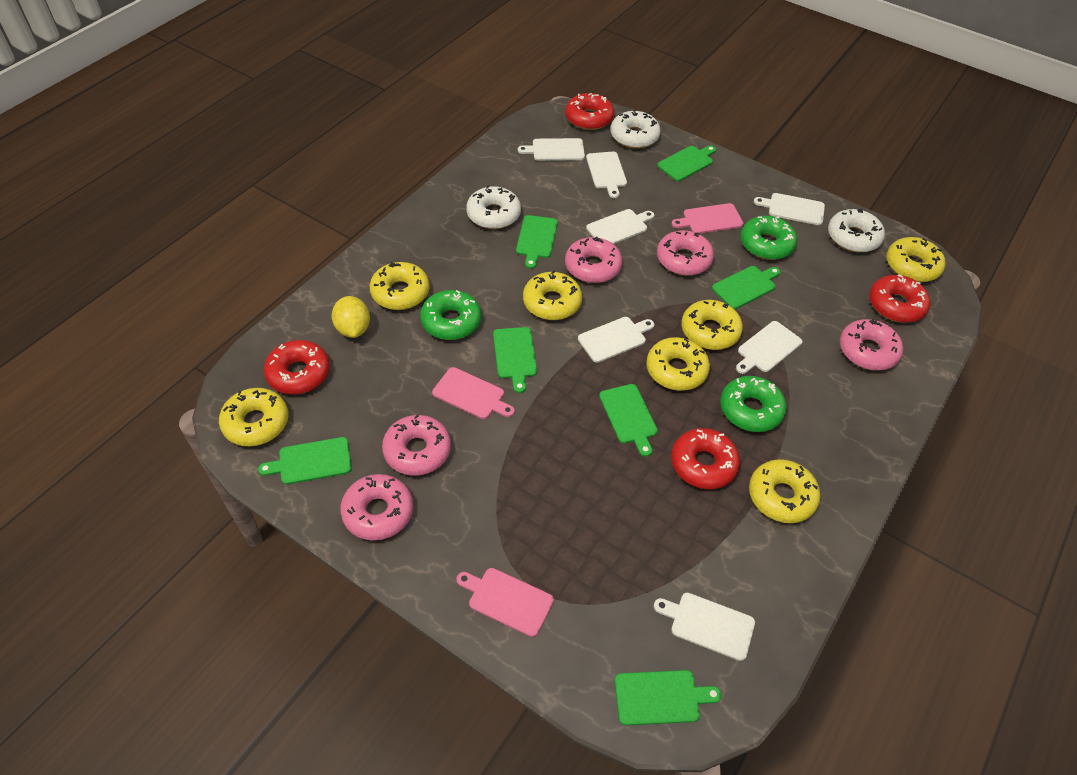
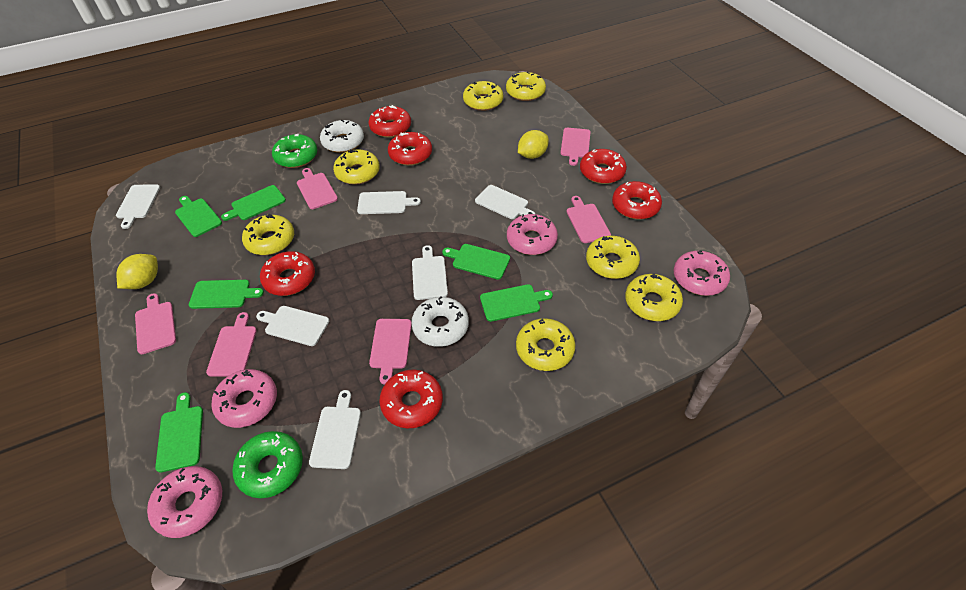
green cutting board: 7 -> 6
green donut: 3 -> 2
pink cutting board: 3 -> 6
pink donut: 5 -> 4
red donut: 4 -> 6
white cutting board: 7 -> 6
white donut: 3 -> 2
yellow lemon: 1 -> 2

